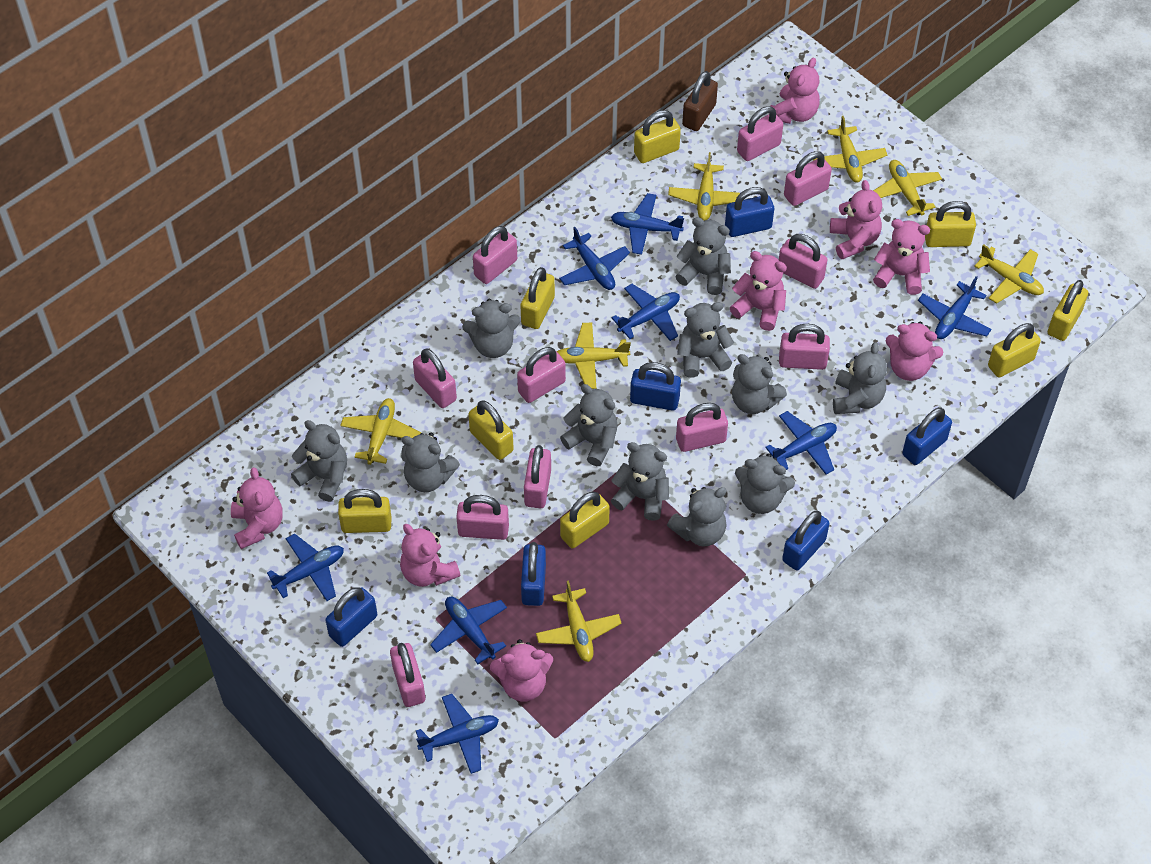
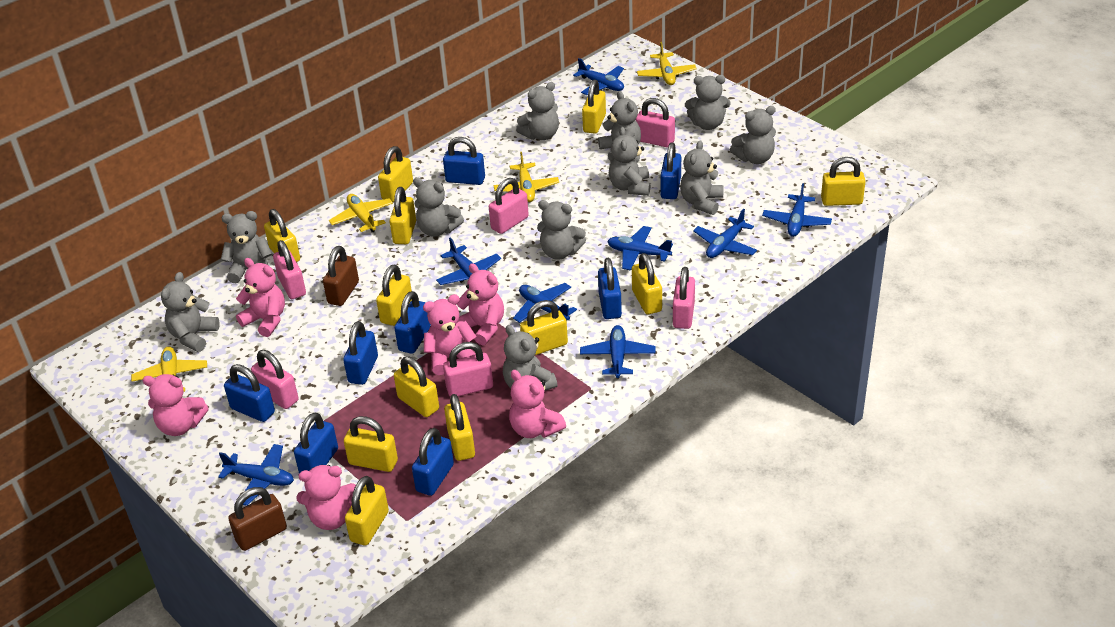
blue padlock: 6 -> 8
brown padlock: 1 -> 2
pink padlock: 11 -> 6
pink teddy bear: 8 -> 6
yellow padlock: 8 -> 12
yellow plane: 7 -> 4

